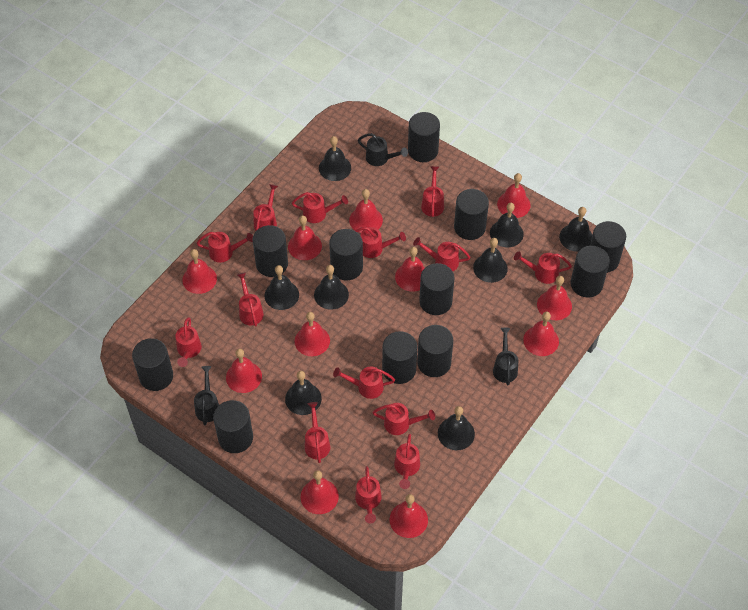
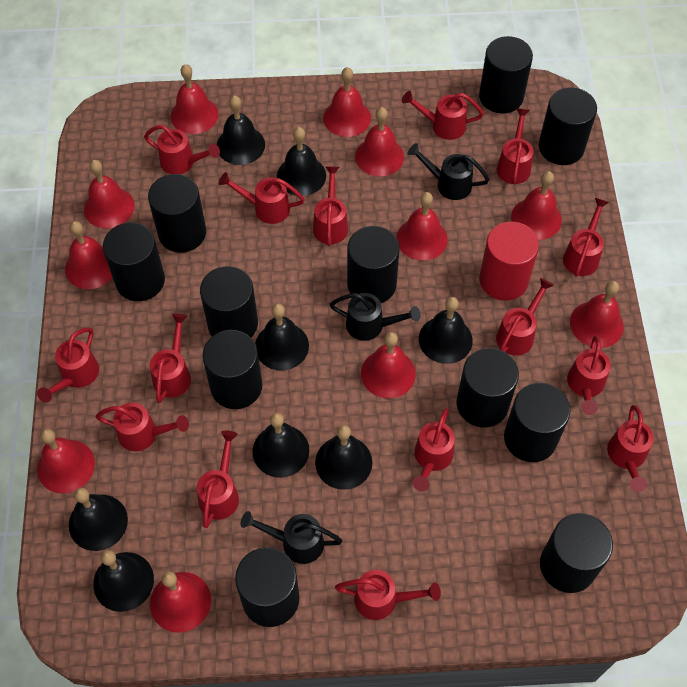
red cylinder: 0 -> 1
red watering can: 14 -> 15

